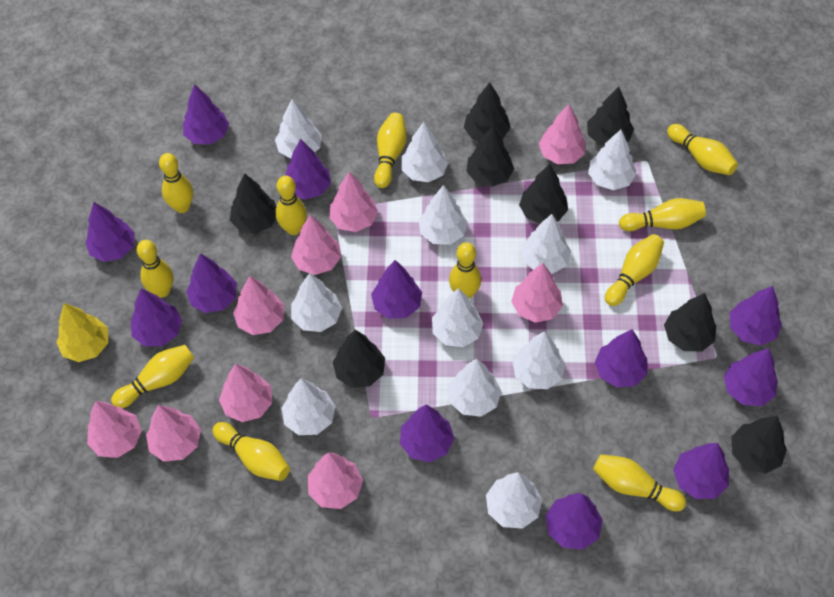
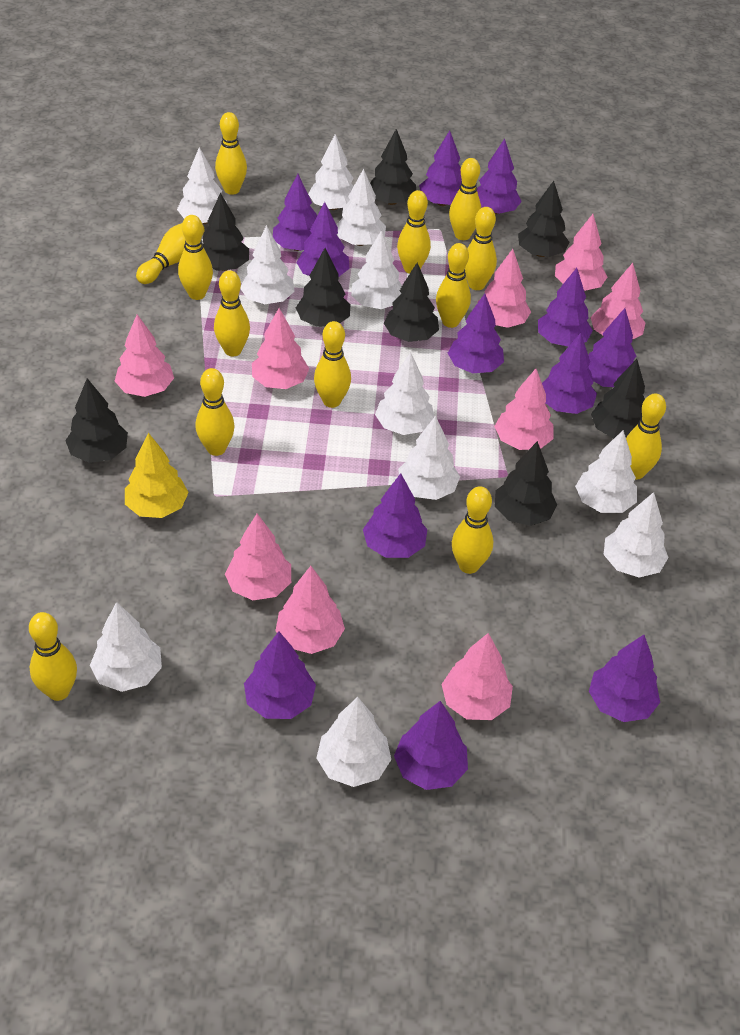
yellow bowling pin: 11 -> 13

